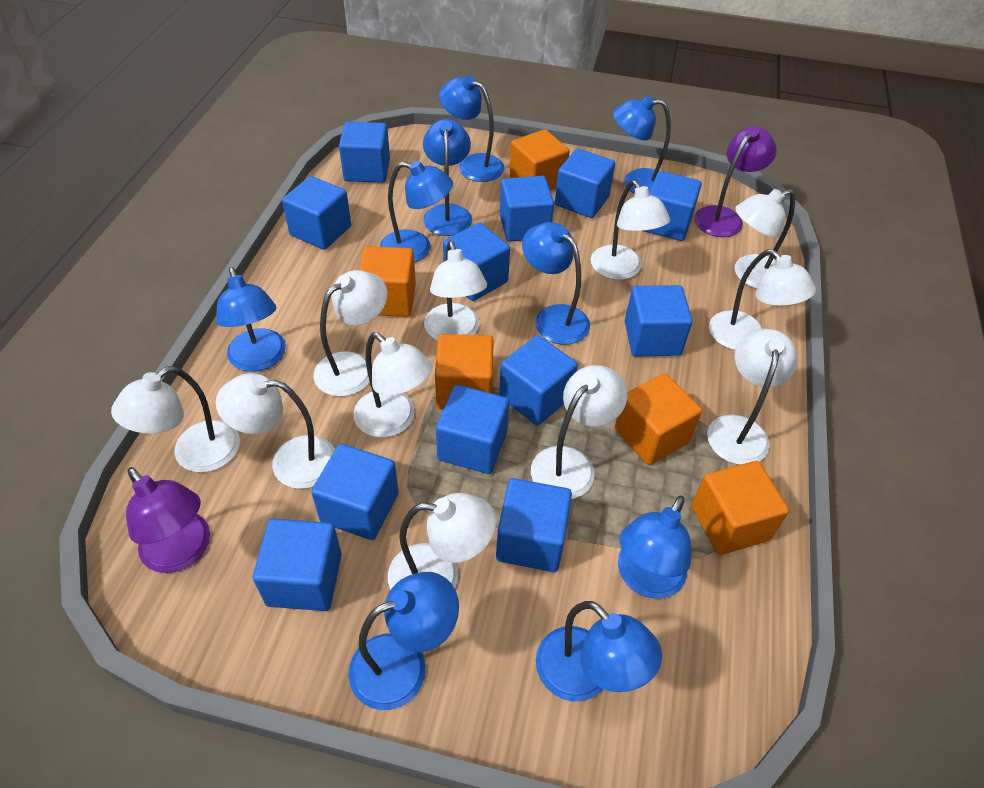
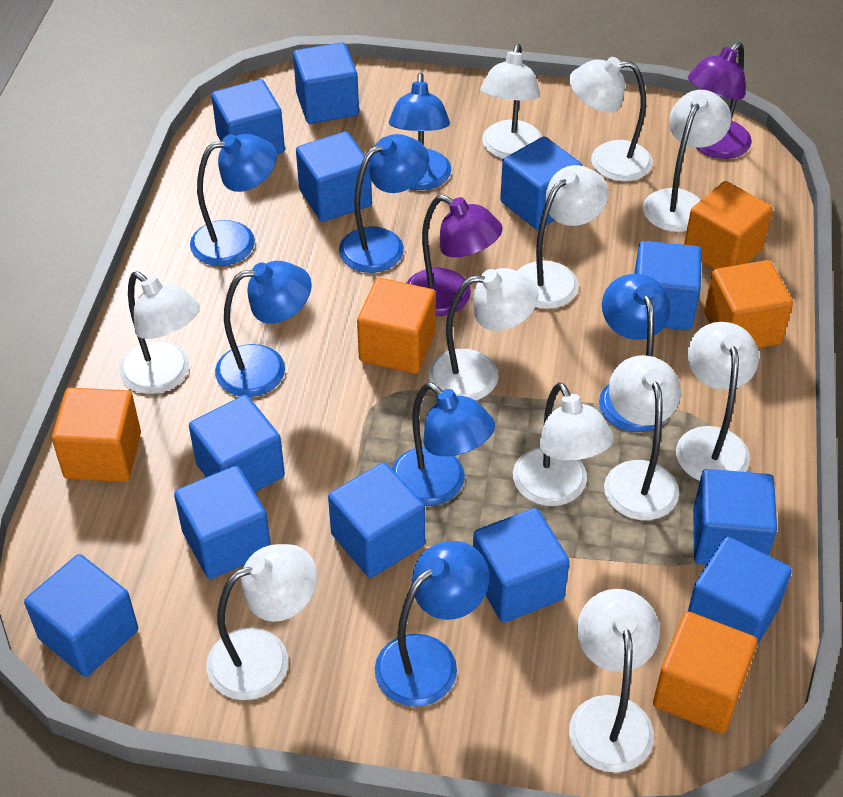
blue lamp: 9 -> 7

